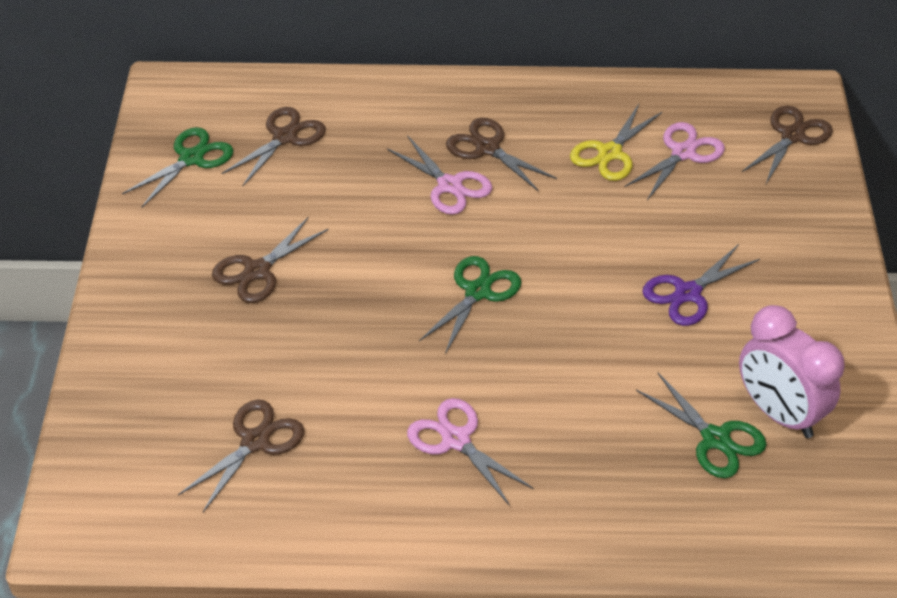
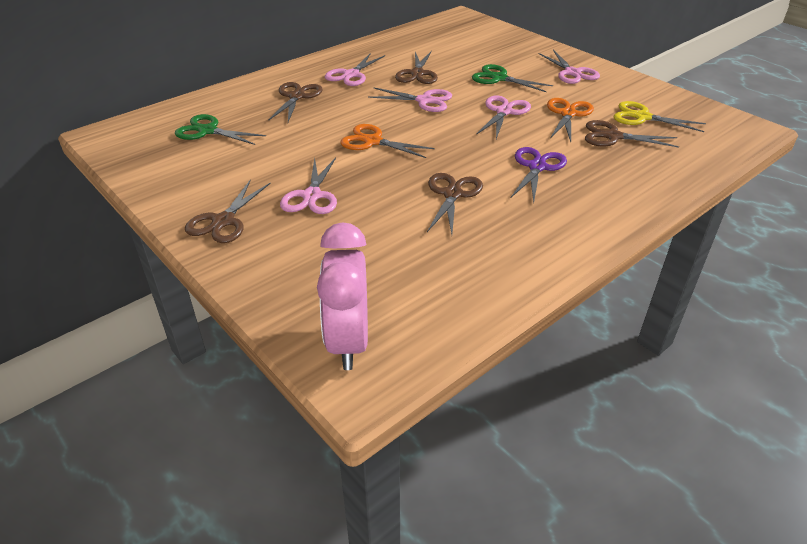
green scissors: 3 -> 2
orange scissors: 0 -> 2
pink scissors: 3 -> 5

